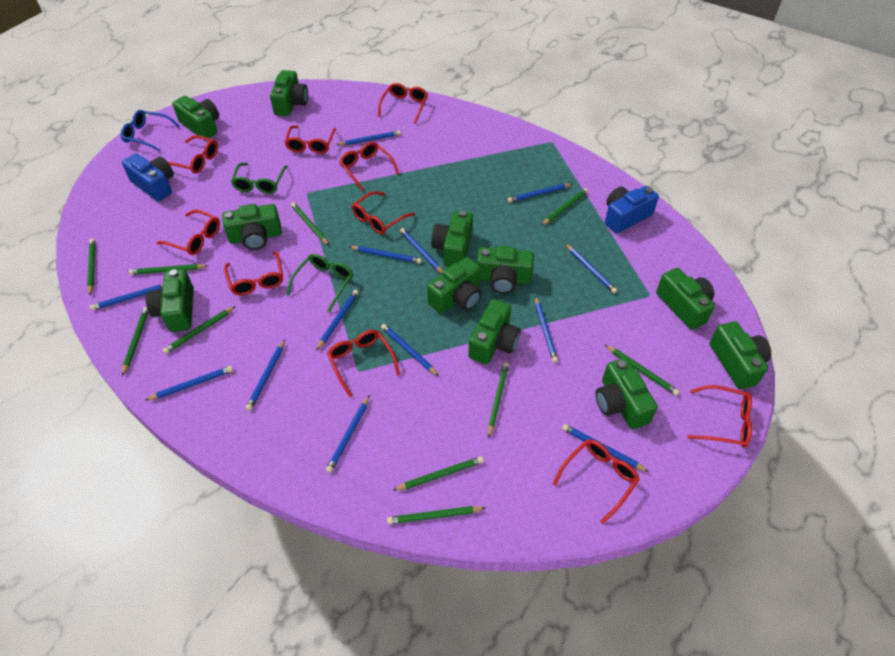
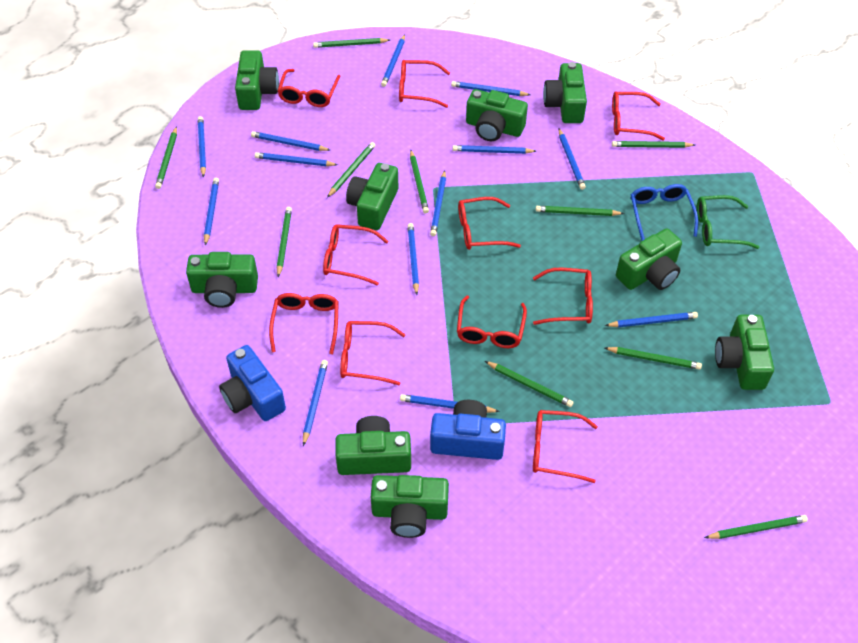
green camera: 11 -> 9
green glasses: 2 -> 1

